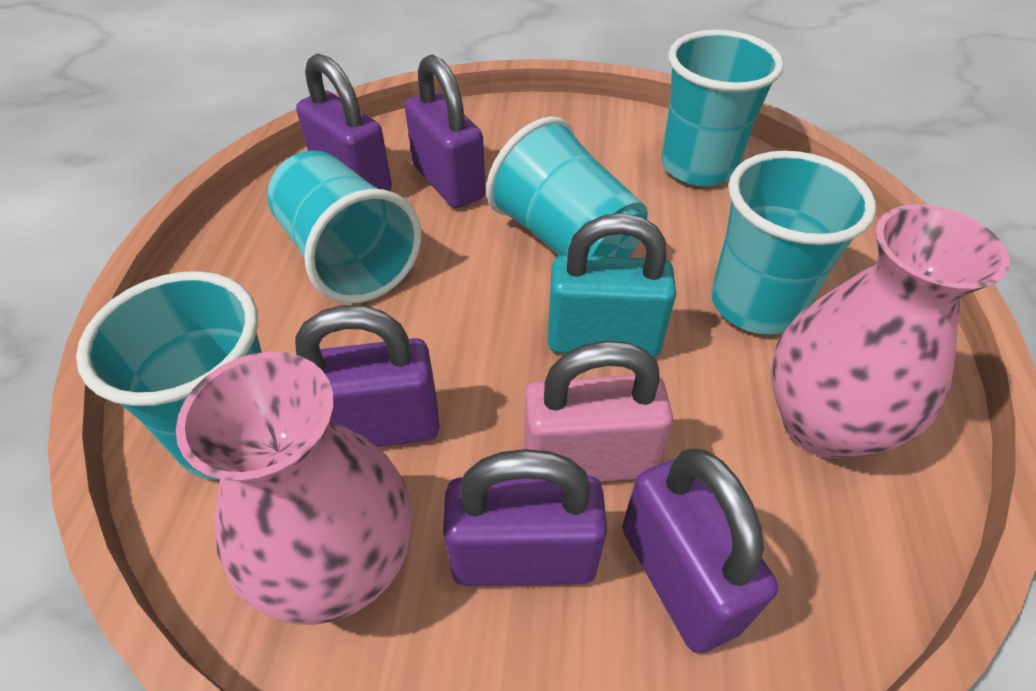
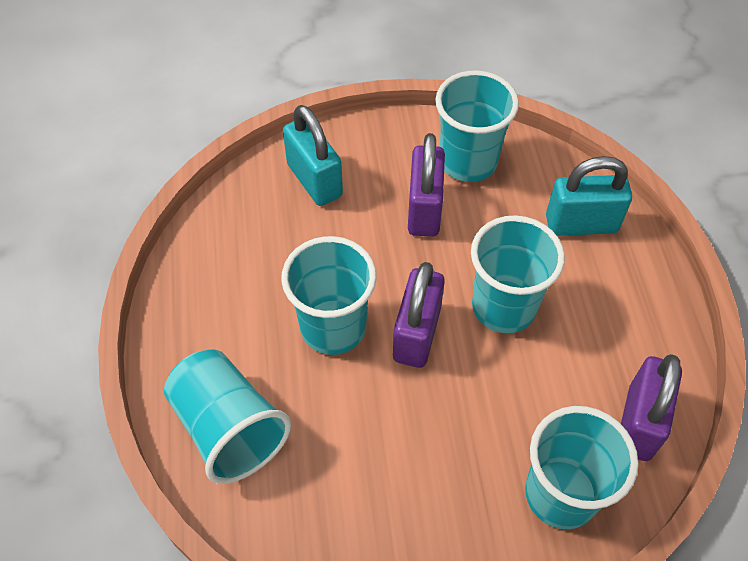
pink padlock: 1 -> 0
pink vase: 2 -> 0
purple padlock: 5 -> 3
turquoise padlock: 1 -> 2

